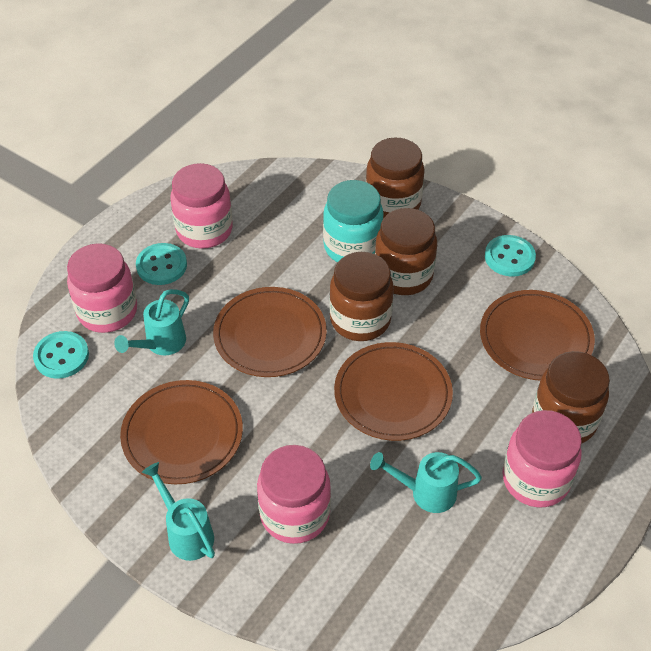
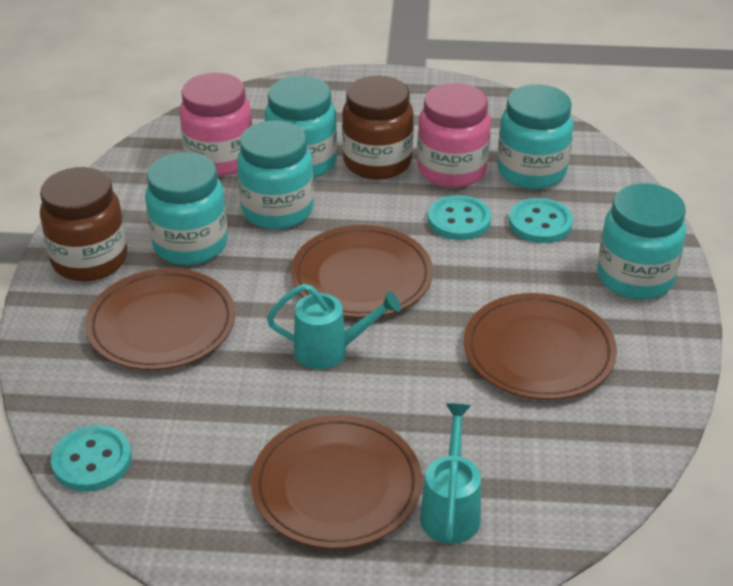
brown jar: 4 -> 2
pink jar: 4 -> 2
turquoise jar: 1 -> 5
turquoise watering can: 3 -> 2

